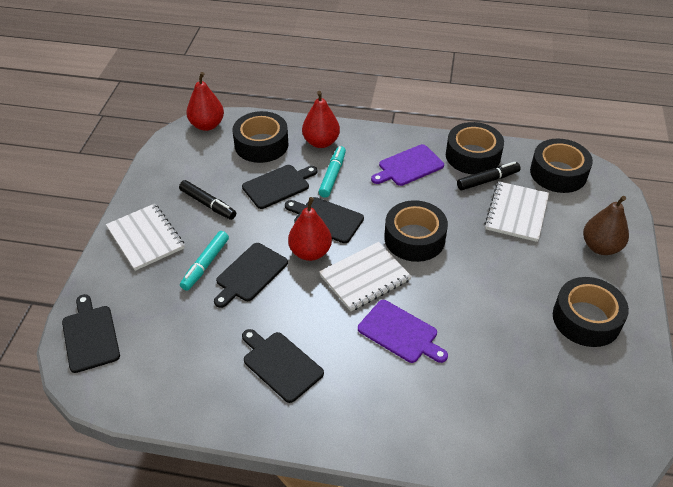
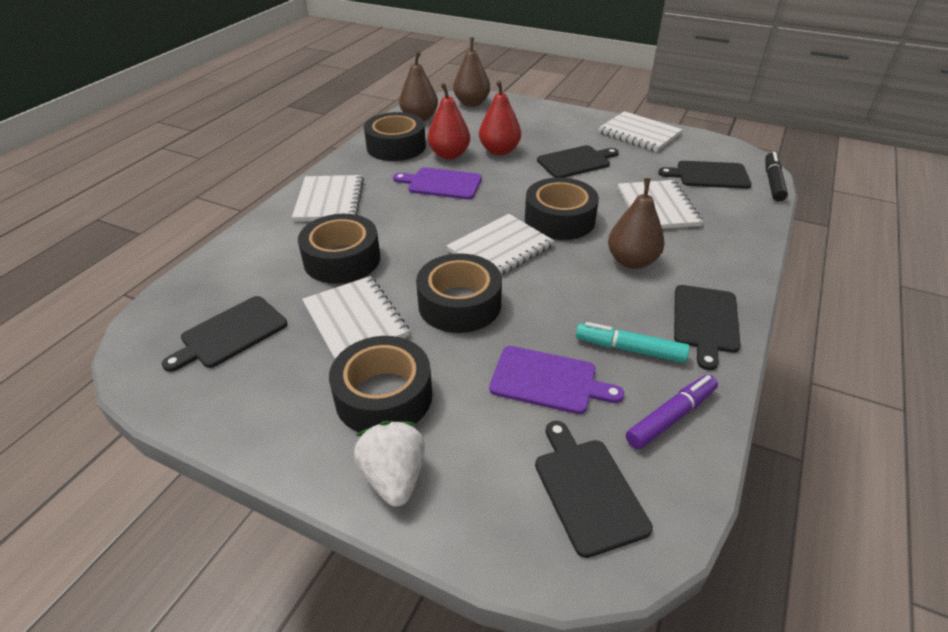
black marker: 2 -> 1
brown pear: 1 -> 3
purple marker: 0 -> 1
red pear: 3 -> 2
turquoise marker: 2 -> 1
white notebook: 3 -> 5
white strawberry: 0 -> 1

